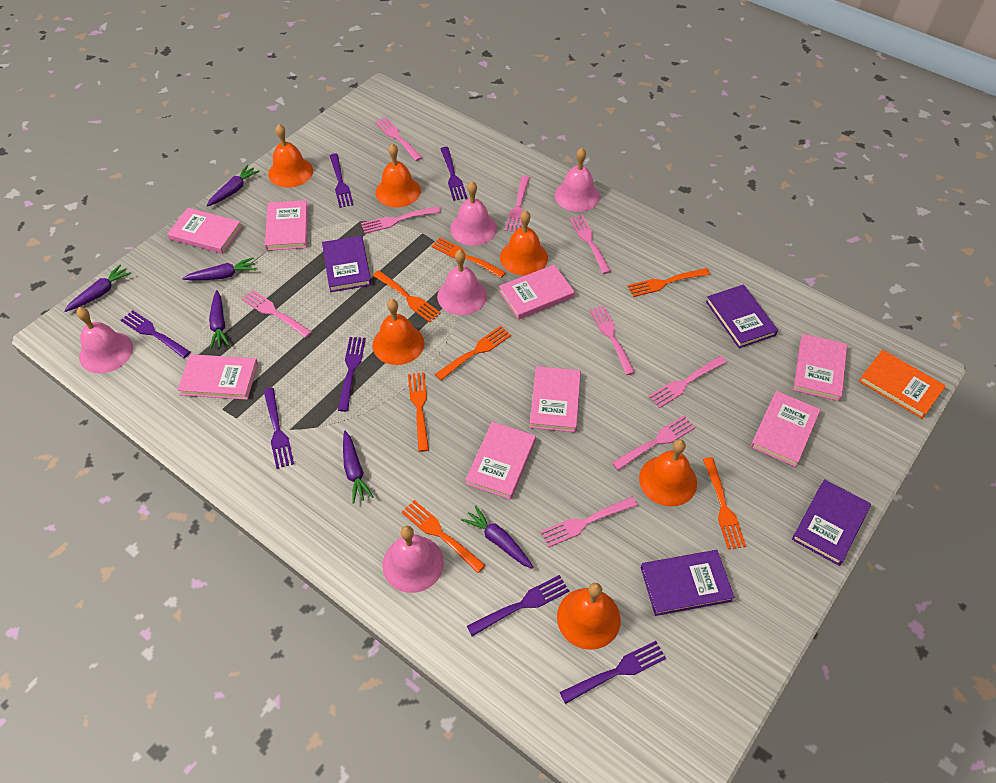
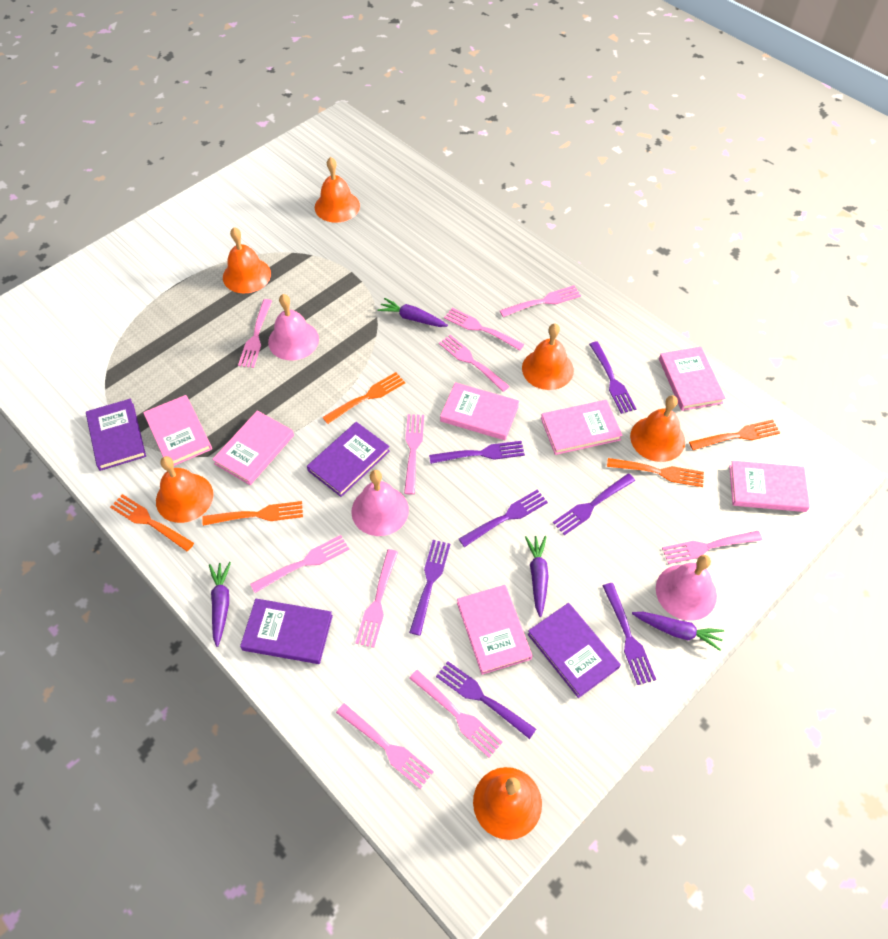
orange book: 1 -> 0
orange fork: 7 -> 5
pink bell: 5 -> 3
pink book: 8 -> 7
pink fork: 9 -> 10
purple carrot: 6 -> 4

